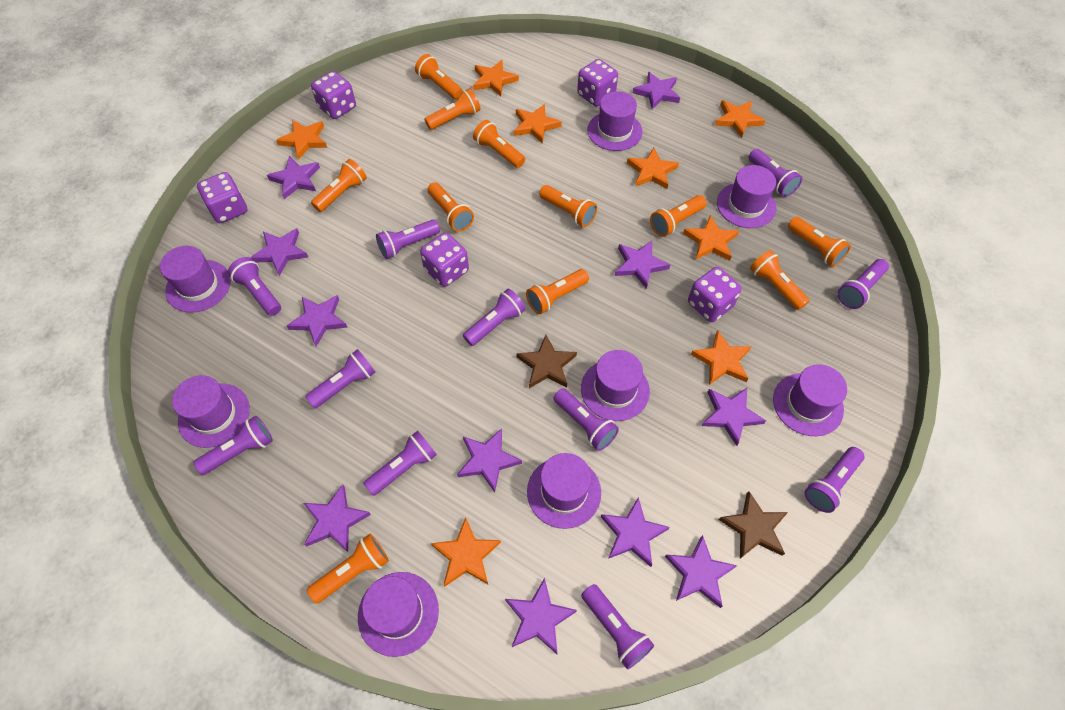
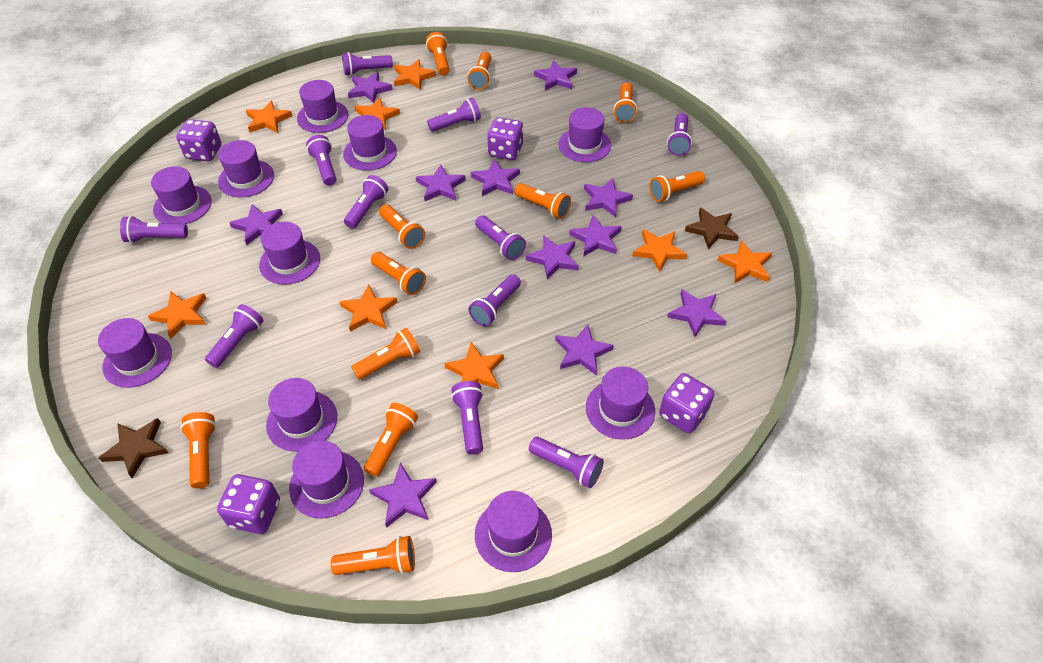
purple dice: 5 -> 4
purple hat: 8 -> 11

